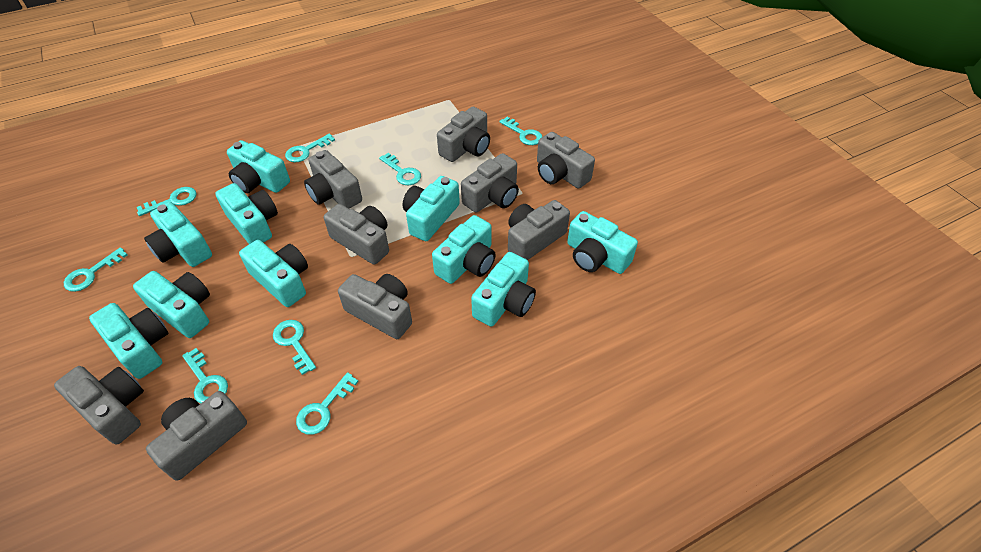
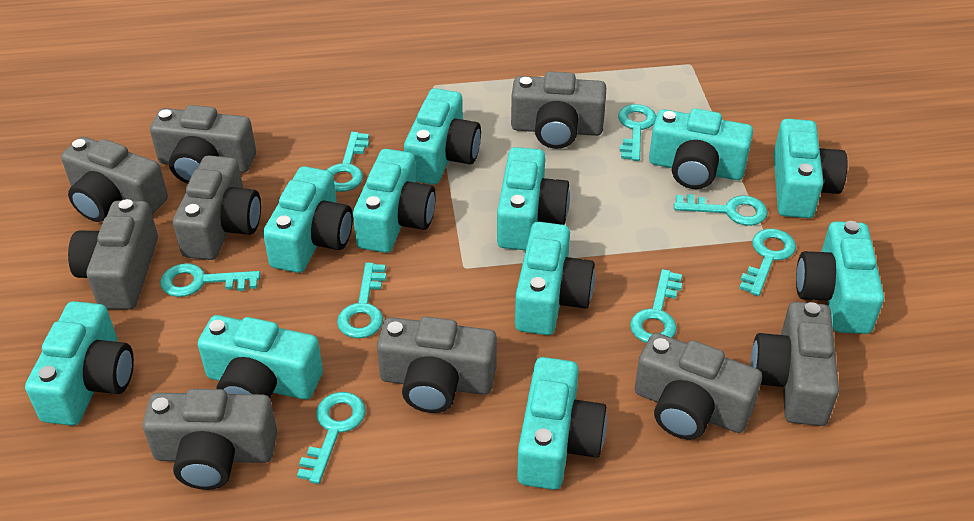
turquoise camera: 10 -> 11

